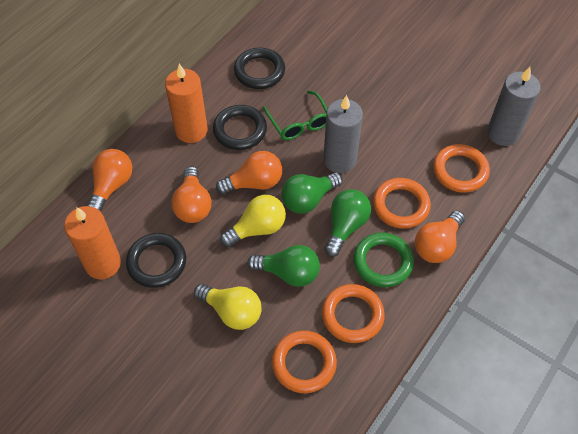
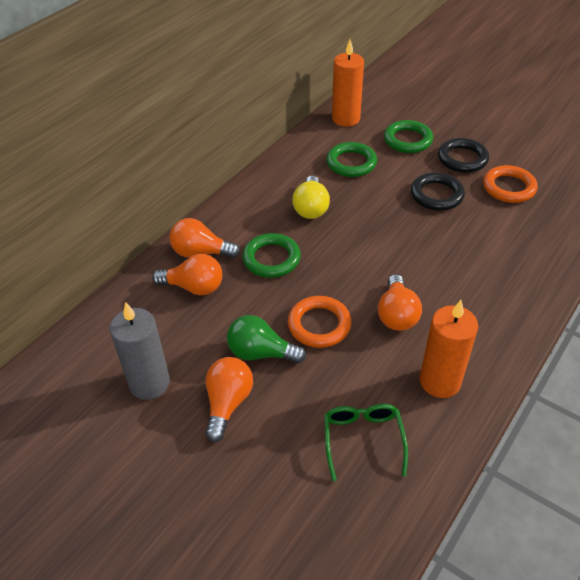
black ring: 3 -> 2
green light bulb: 3 -> 1
green ring: 1 -> 3
grey candle: 2 -> 1
orange ring: 4 -> 2
yellow light bulb: 2 -> 1

